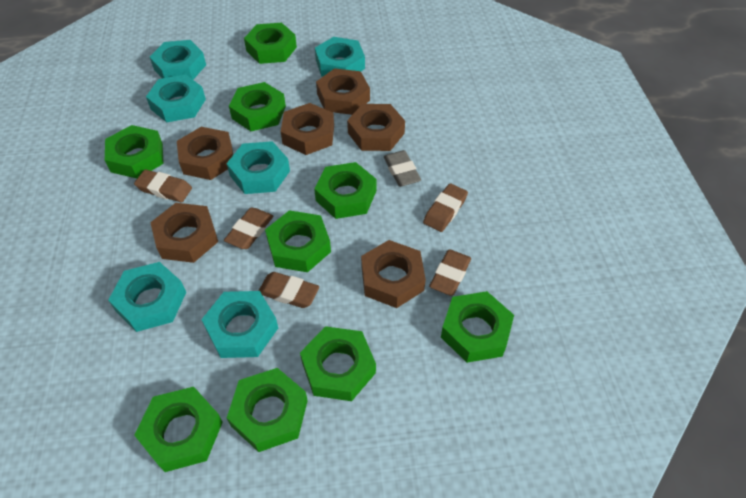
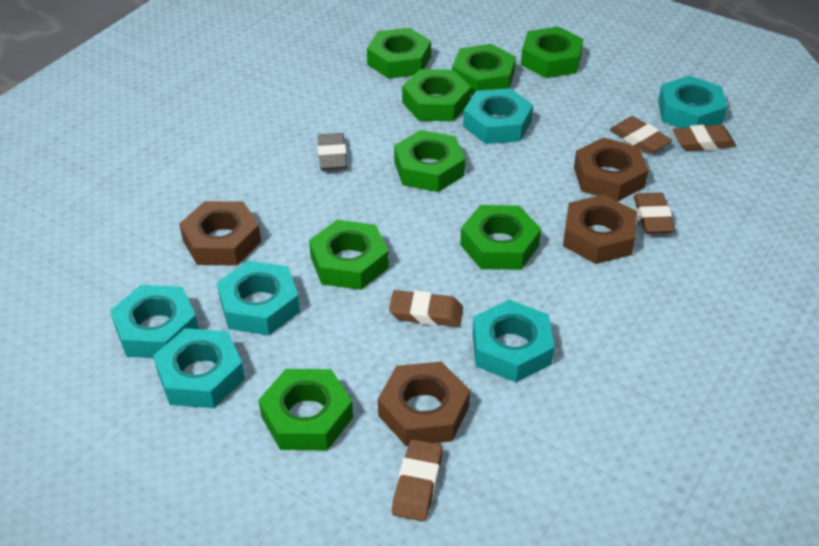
brown nut: 6 -> 4
green nut: 9 -> 8

